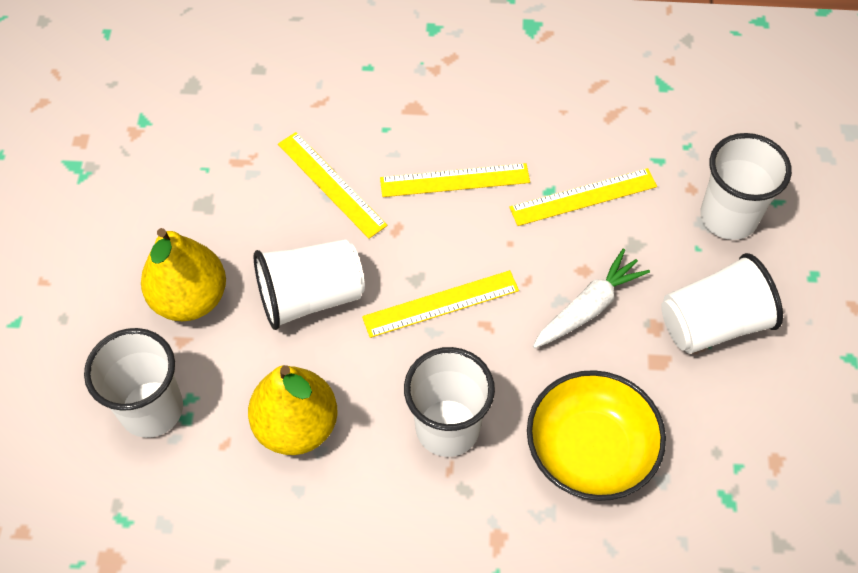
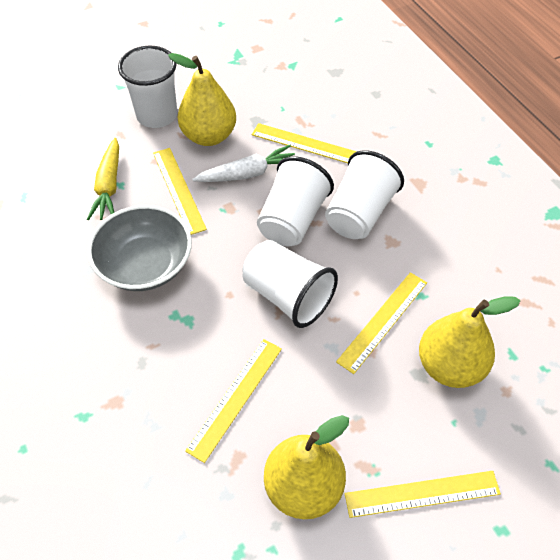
grey bowl: 0 -> 1
white cup: 5 -> 4
yellow bowl: 1 -> 0
yellow carrot: 0 -> 1
yellow pear: 2 -> 3
yellow ruler: 4 -> 5

